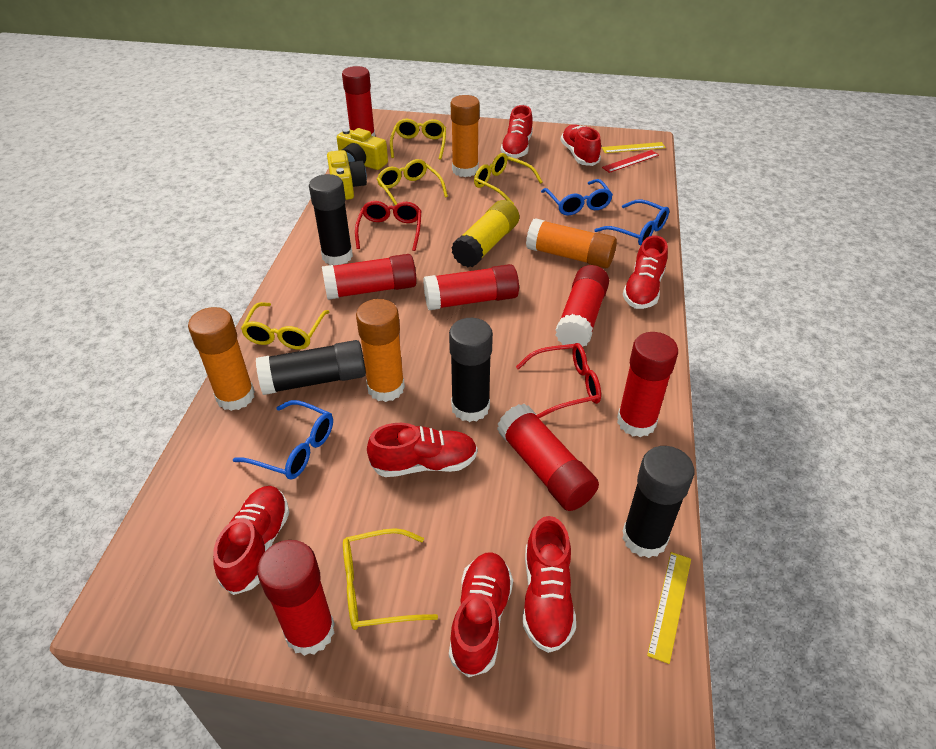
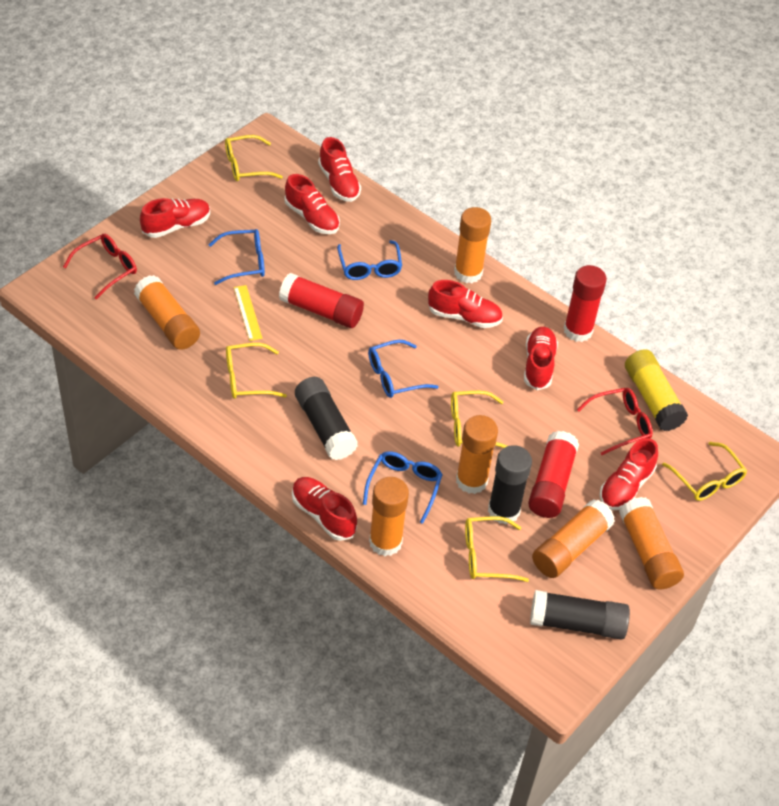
black glue stick: 4 -> 3
blue glasses: 3 -> 4
orange glue stick: 4 -> 6
red glue stick: 7 -> 3
red ruler: 1 -> 0
yellow camera: 2 -> 0
yellow ruler: 2 -> 1

